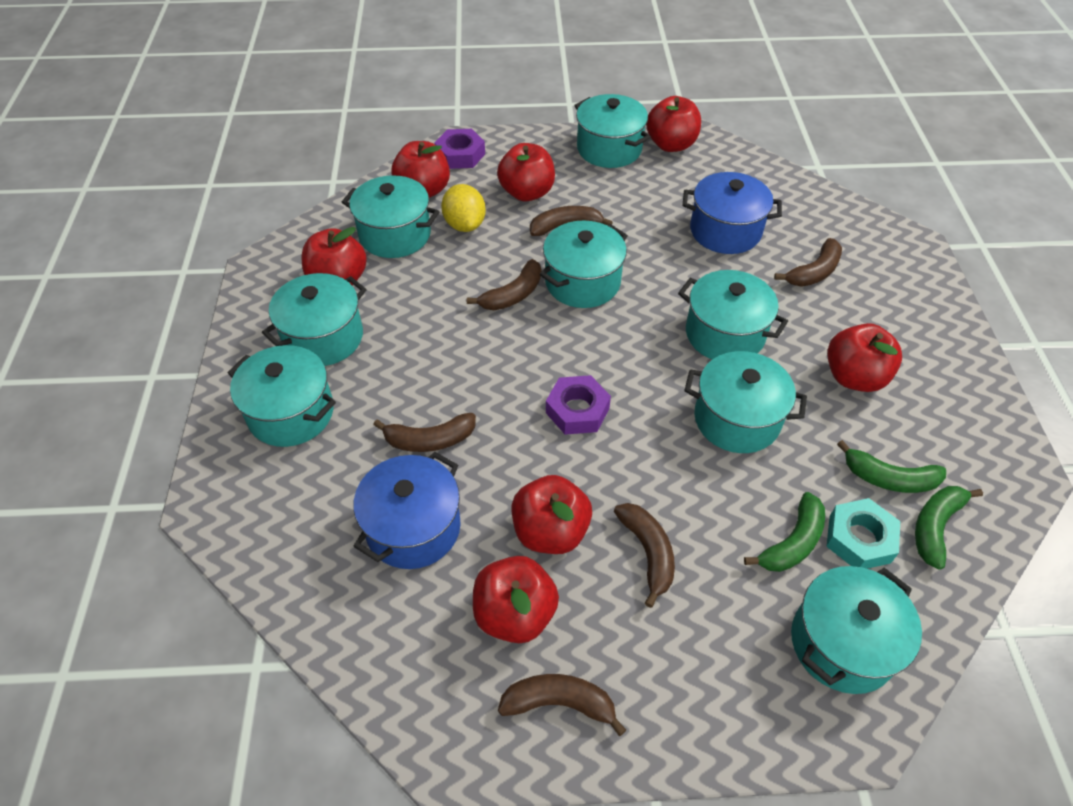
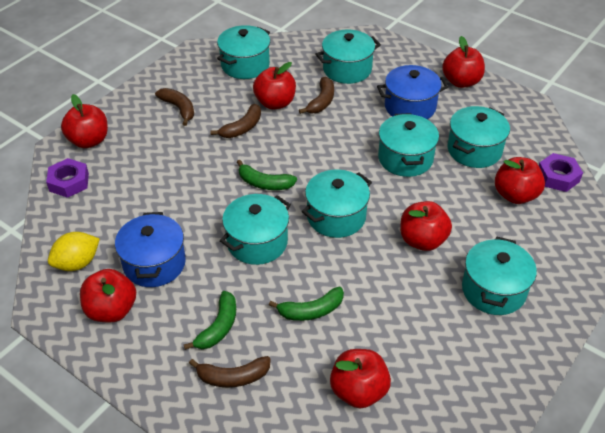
brown banana: 6 -> 4
turquoise nut: 1 -> 0
turquoise pot: 8 -> 7

